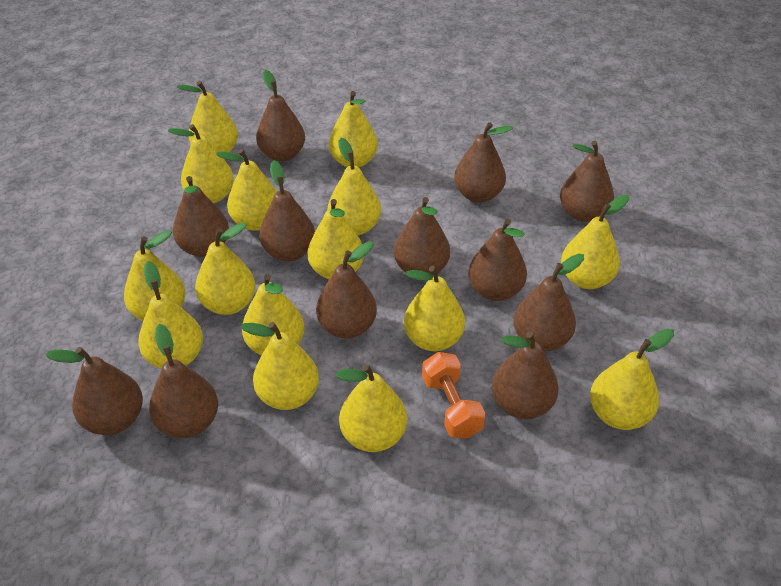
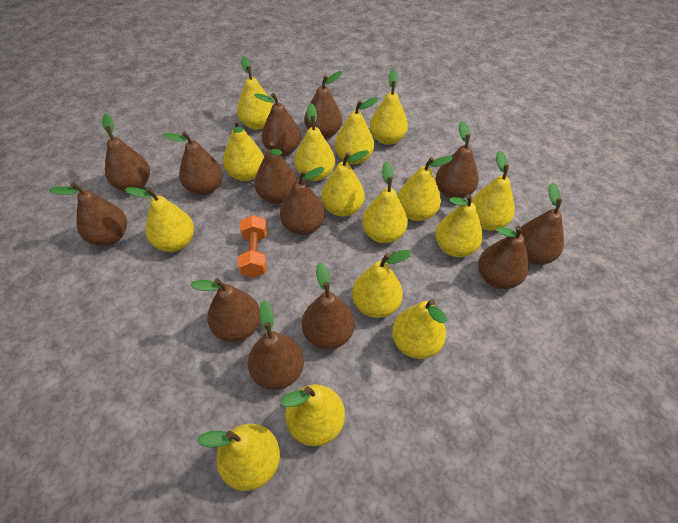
brown pear: 12 -> 13

